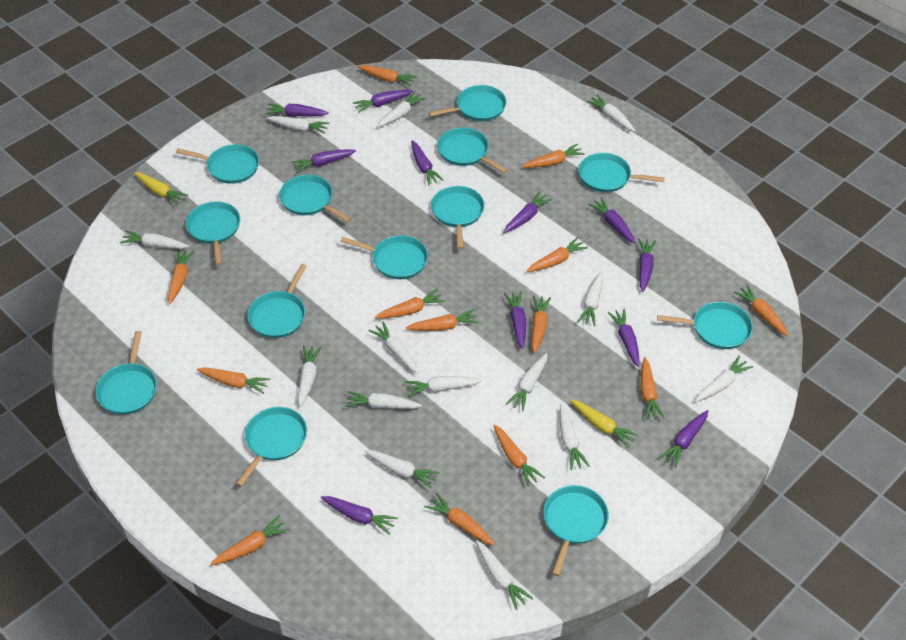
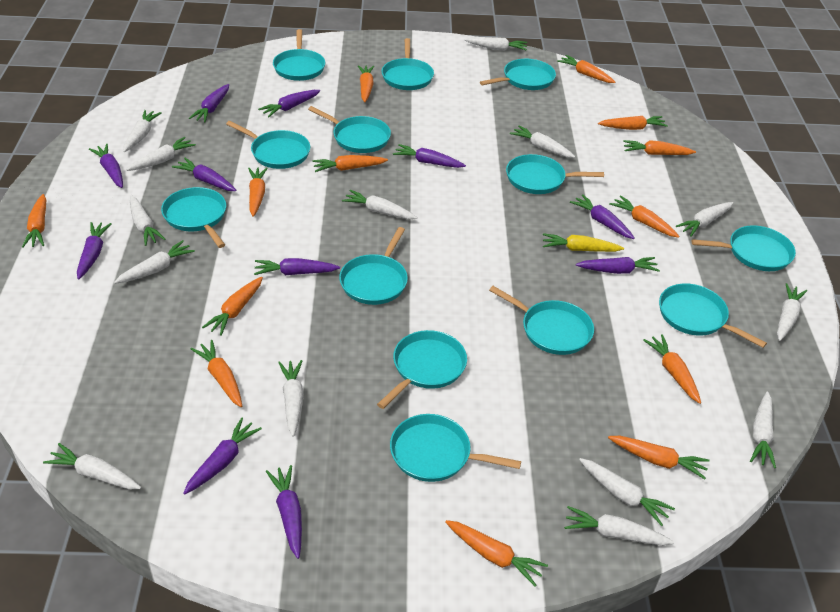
yellow carrot: 2 -> 1

